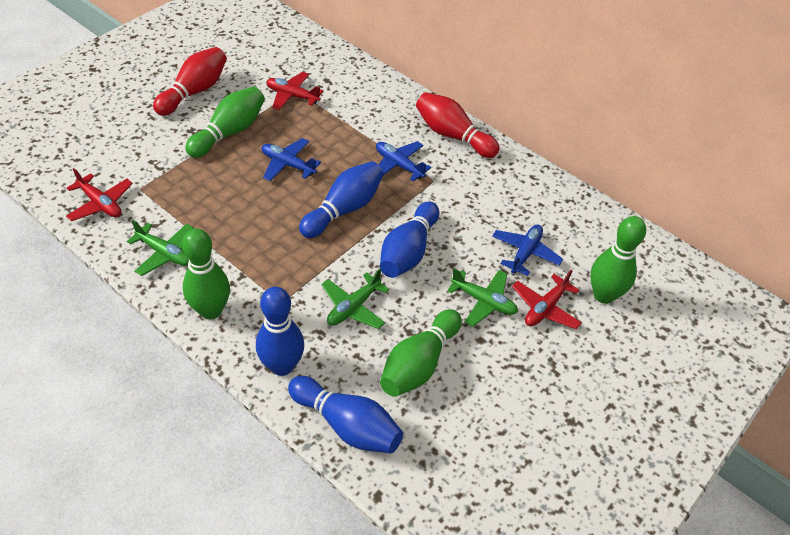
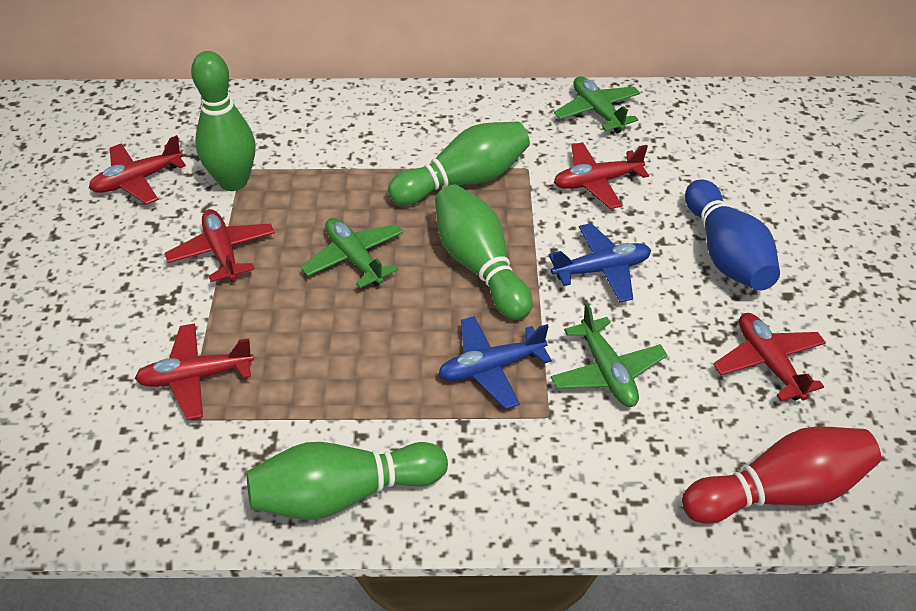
blue bowling pin: 4 -> 1
blue plane: 3 -> 2
red bowling pin: 2 -> 1
red plane: 3 -> 5

